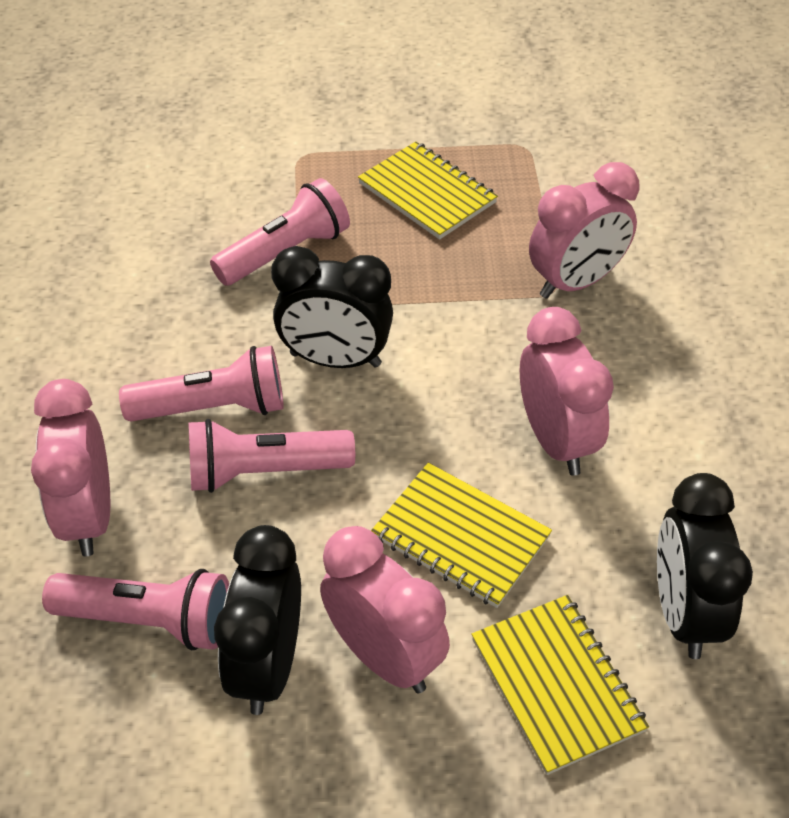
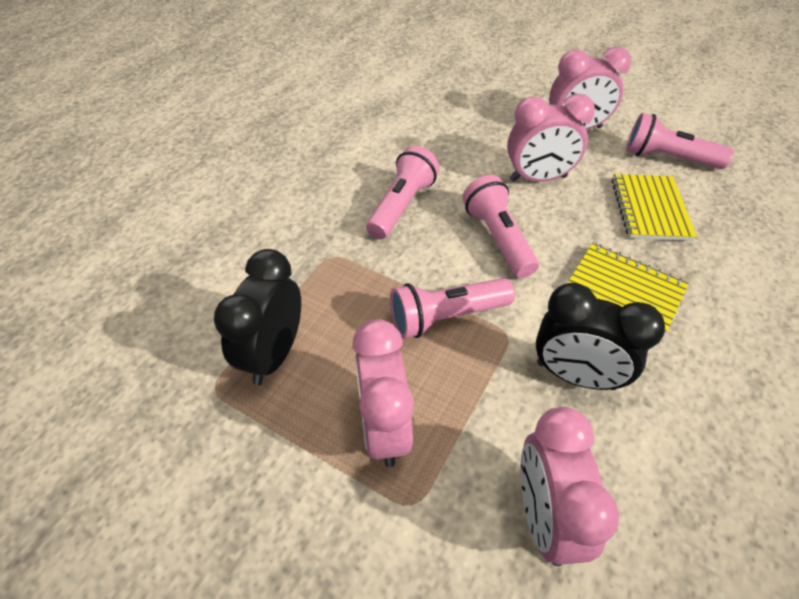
black clock: 3 -> 2
yellow notebook: 3 -> 2

